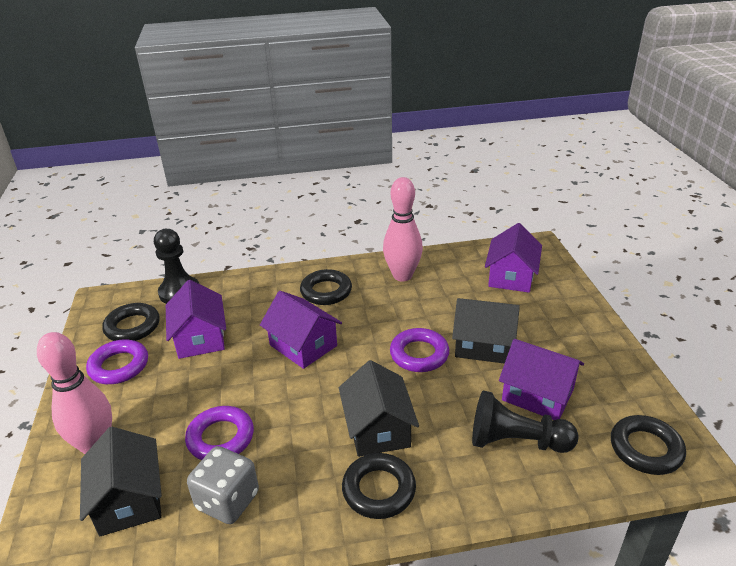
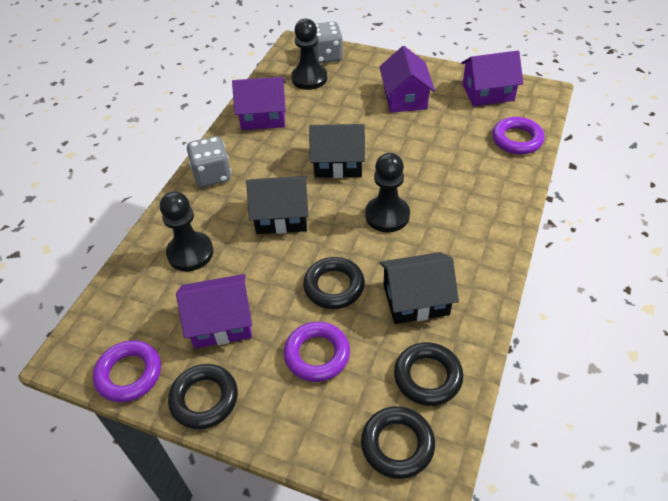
black pawn: 2 -> 3
grey dice: 1 -> 2
pink bowling pin: 2 -> 0

